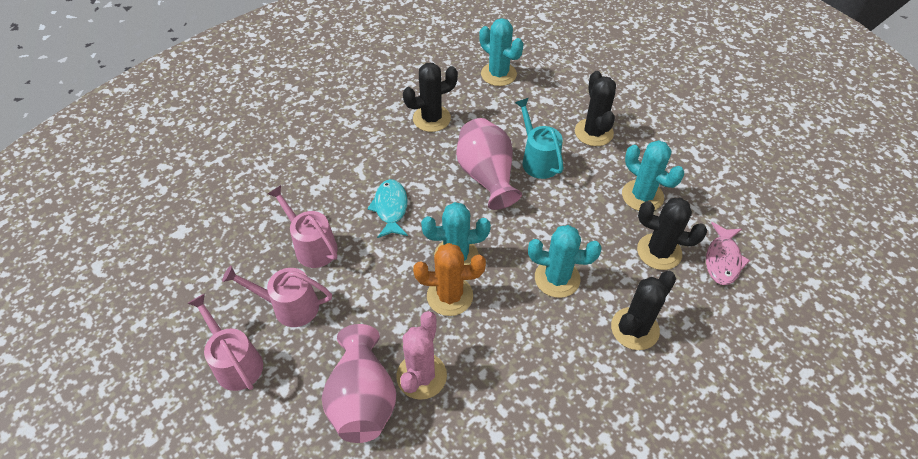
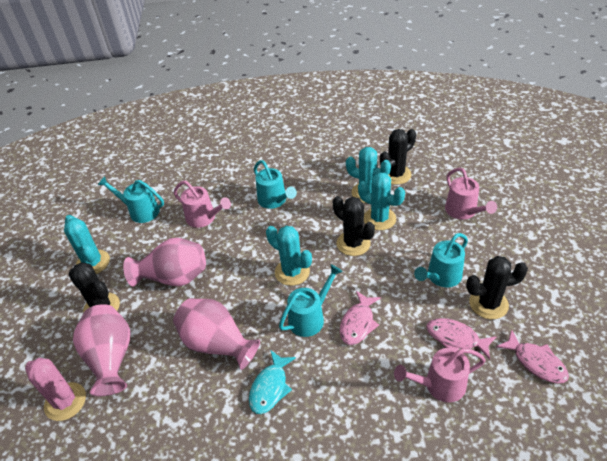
orange cactus: 1 -> 0
pink fish: 1 -> 3
pink vase: 2 -> 3
turquoise watering can: 1 -> 4

